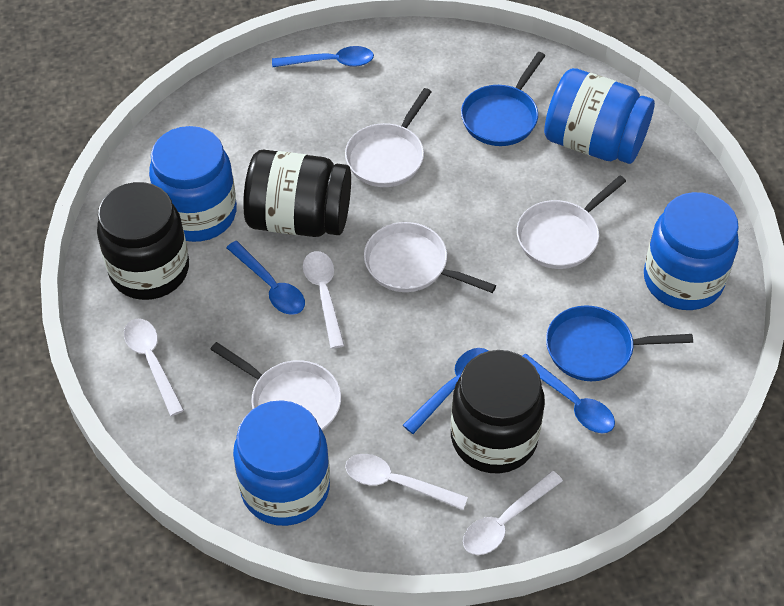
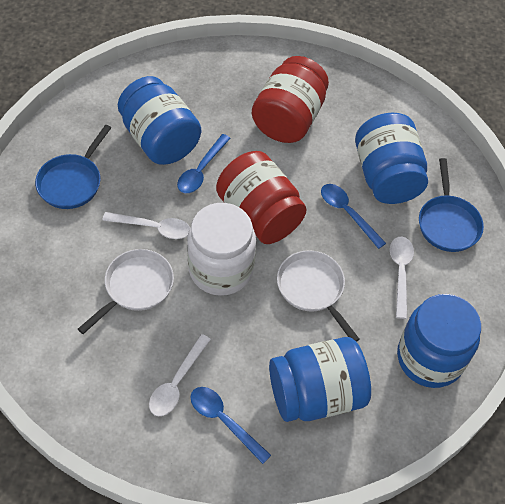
black jar: 3 -> 0
blue spoon: 4 -> 3
red jar: 0 -> 2
white jar: 0 -> 1
white pan: 4 -> 2
white spoon: 4 -> 3

